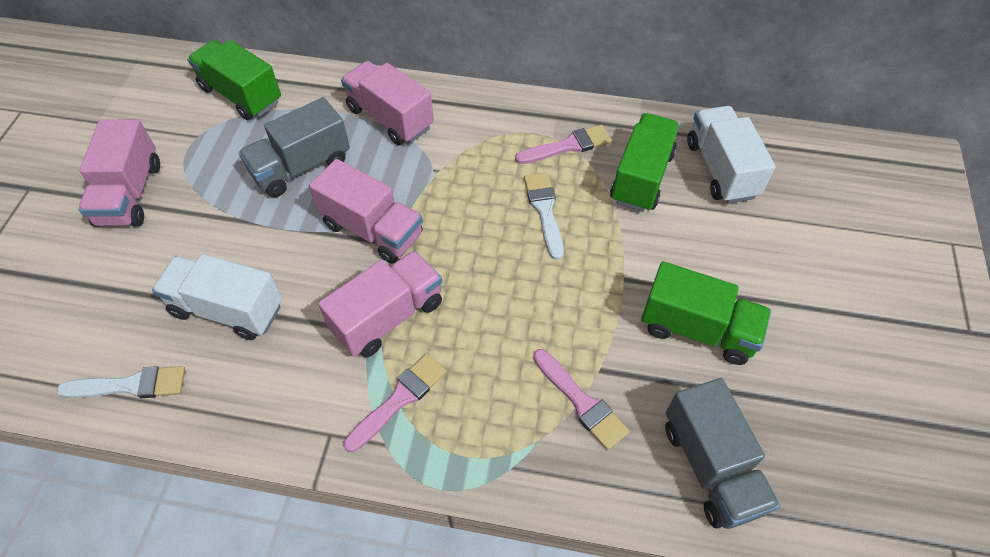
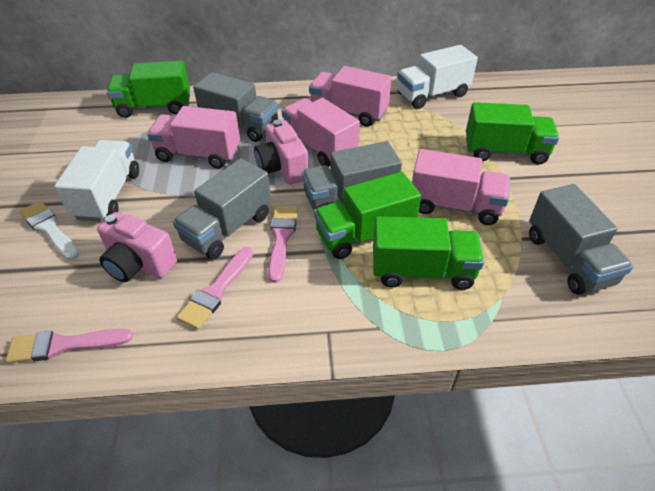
green truck: 3 -> 4
grey truck: 2 -> 4
pink camera: 0 -> 2
white brush: 2 -> 1

